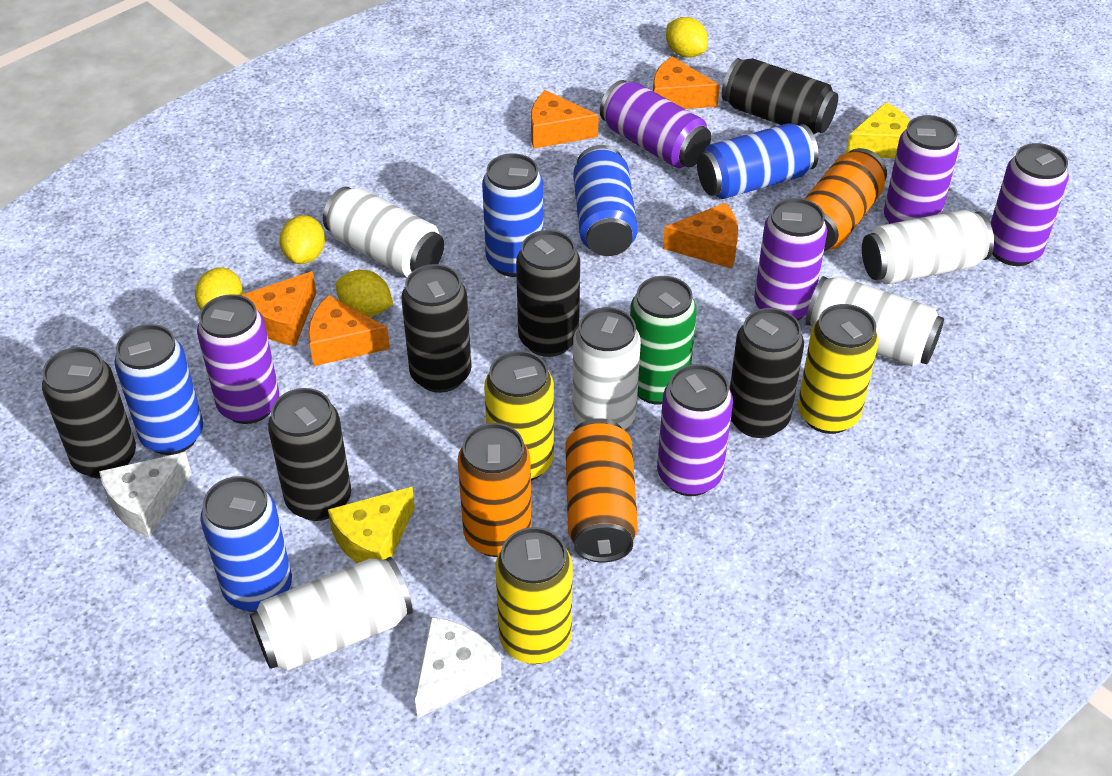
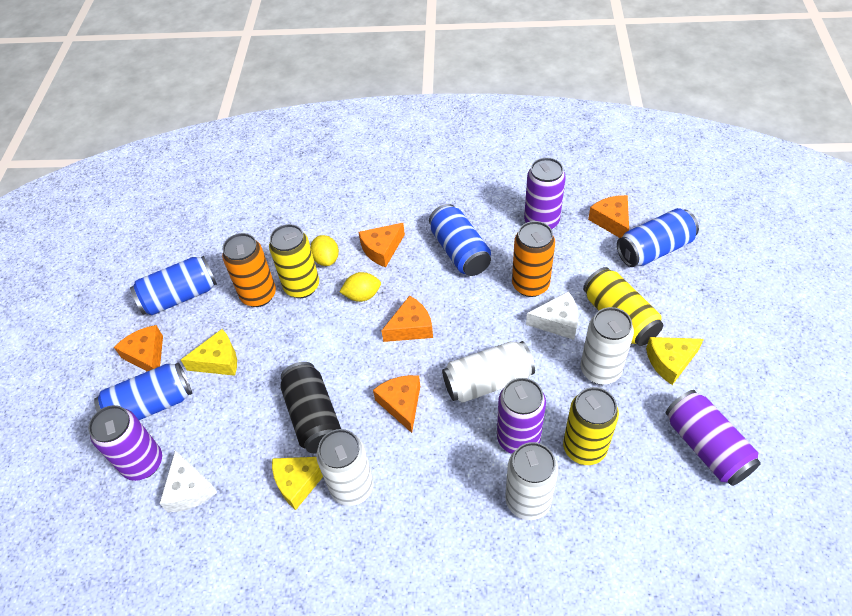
black can: 6 -> 1
blue can: 5 -> 4
green can: 1 -> 0
orange can: 3 -> 2
purple can: 6 -> 4
white can: 5 -> 4
yellow cheese: 2 -> 3
yellow lemon: 4 -> 2

